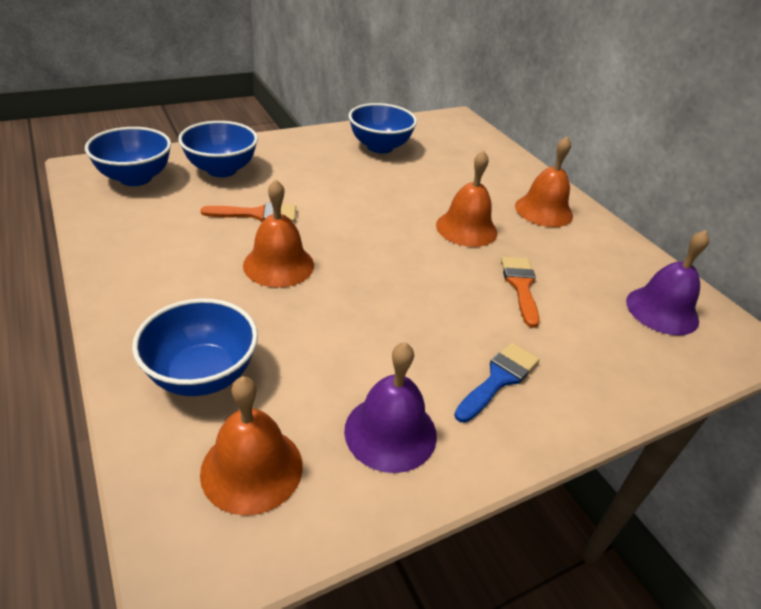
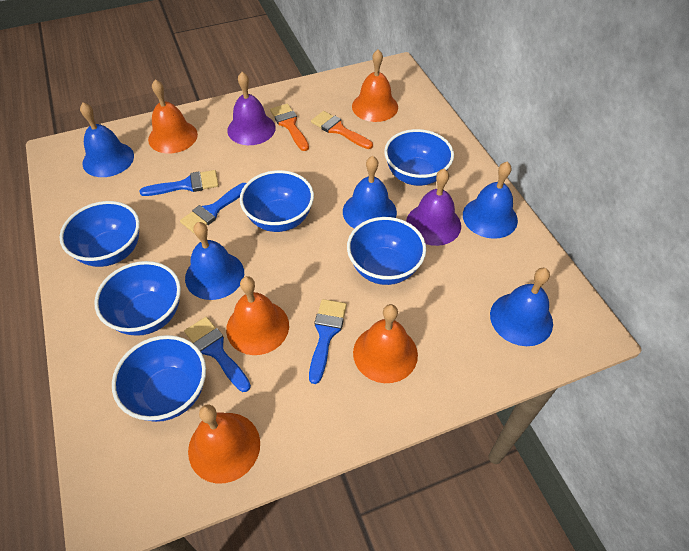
blue bell: 0 -> 5
blue bowl: 4 -> 6
blue brush: 1 -> 4
orange bell: 4 -> 5

